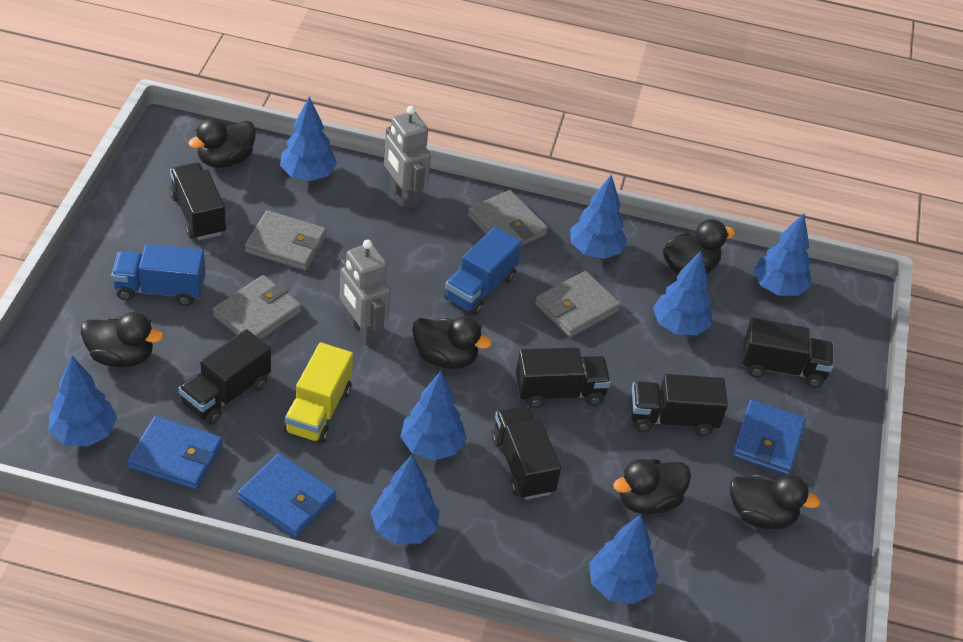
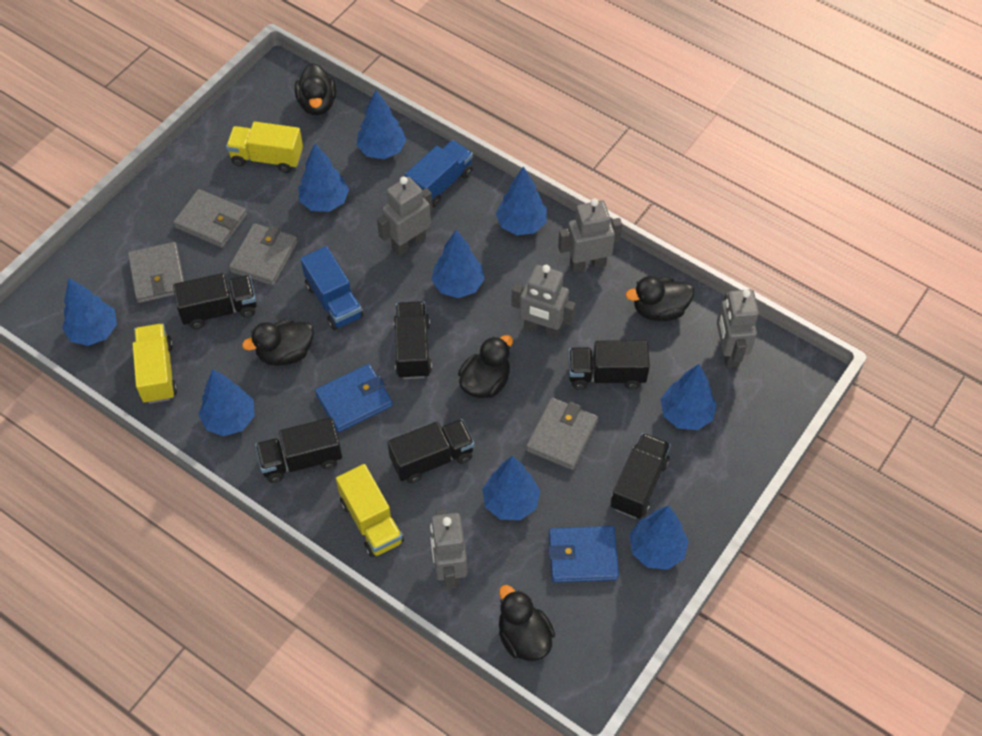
black duck: 6 -> 5
blue tree: 8 -> 9
blue wallet: 3 -> 2
grey robot: 2 -> 5
yellow truck: 1 -> 3

